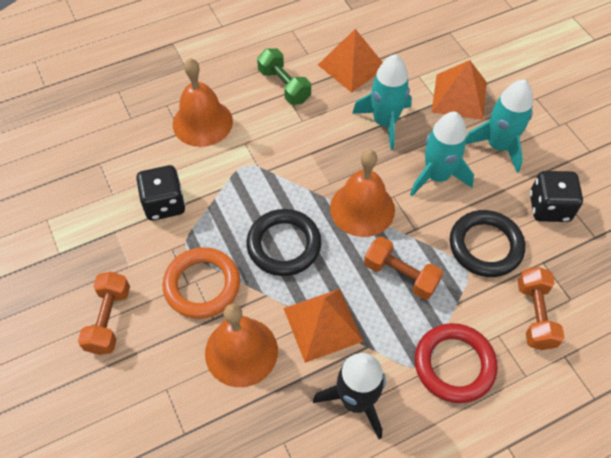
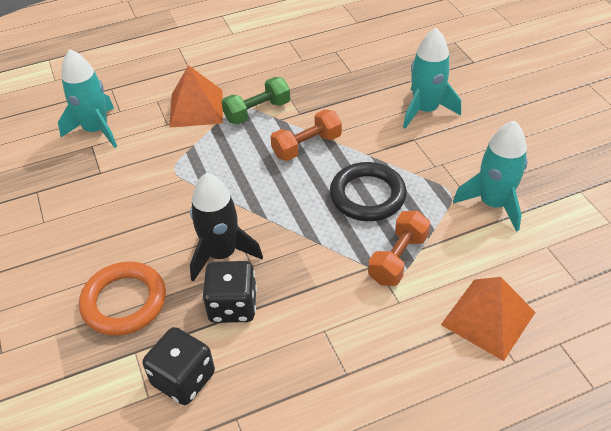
black ring: 2 -> 1
orange bell: 3 -> 0
orange dumbbell: 3 -> 2
orange pyramid: 3 -> 2
red ring: 1 -> 0

